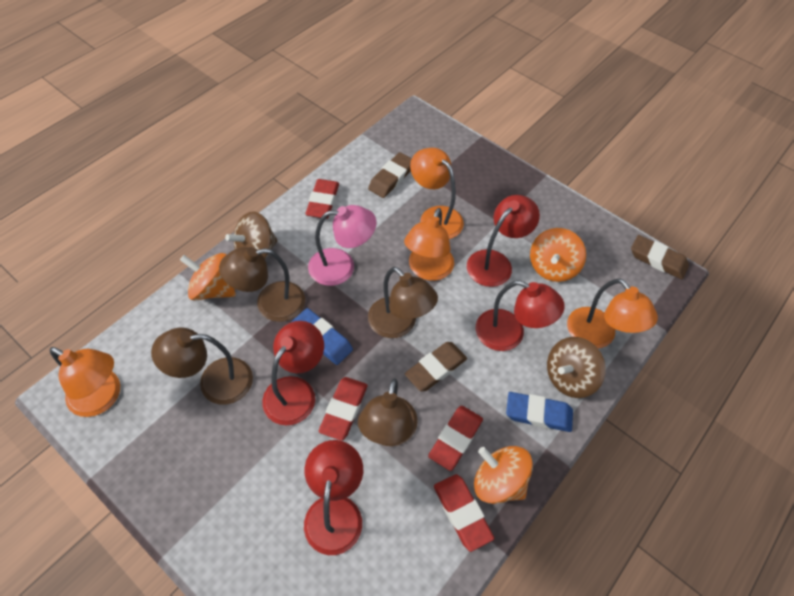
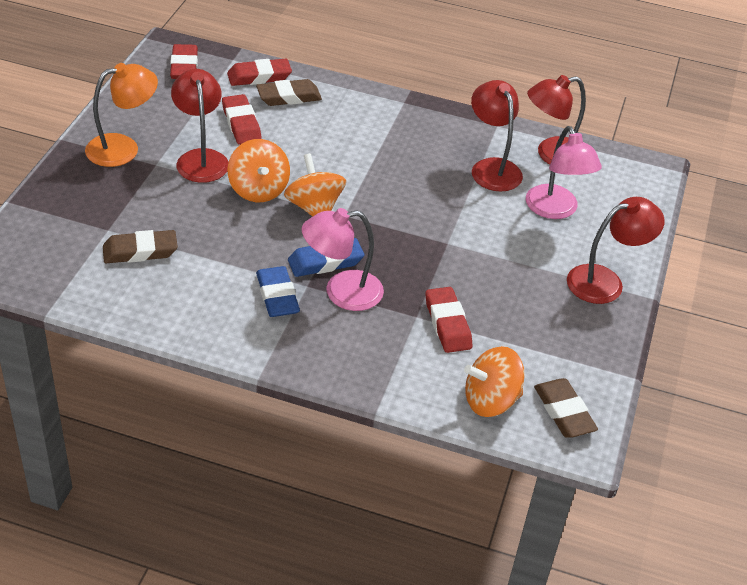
brown lamp: 4 -> 0
brown spinning top: 2 -> 0
orange lamp: 4 -> 1
pink lamp: 1 -> 2

